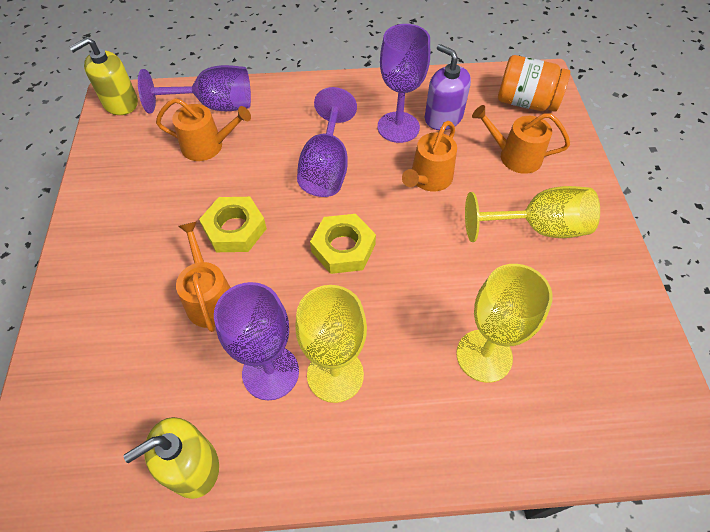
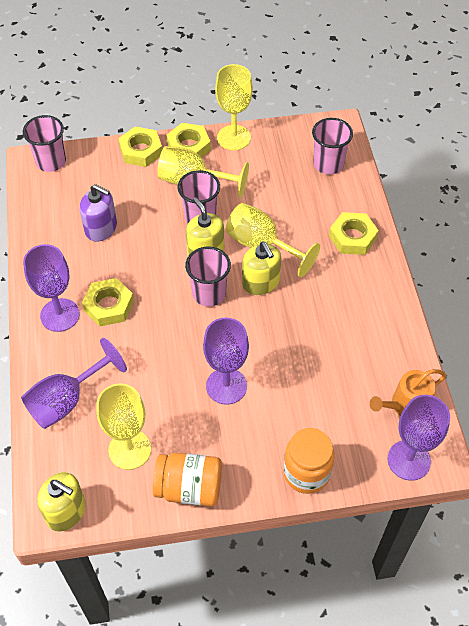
orange jar: 1 -> 2
orange watering can: 4 -> 1
pink cup: 0 -> 4
yellow goblet: 3 -> 4
yellow nut: 2 -> 4
yellow soap dispenser: 2 -> 3

